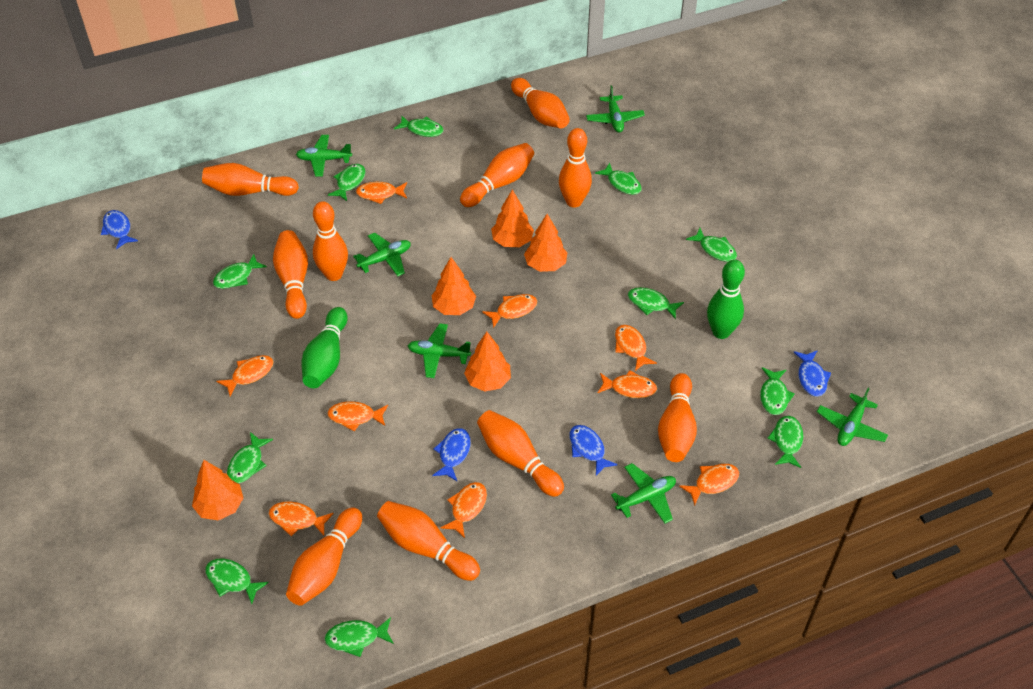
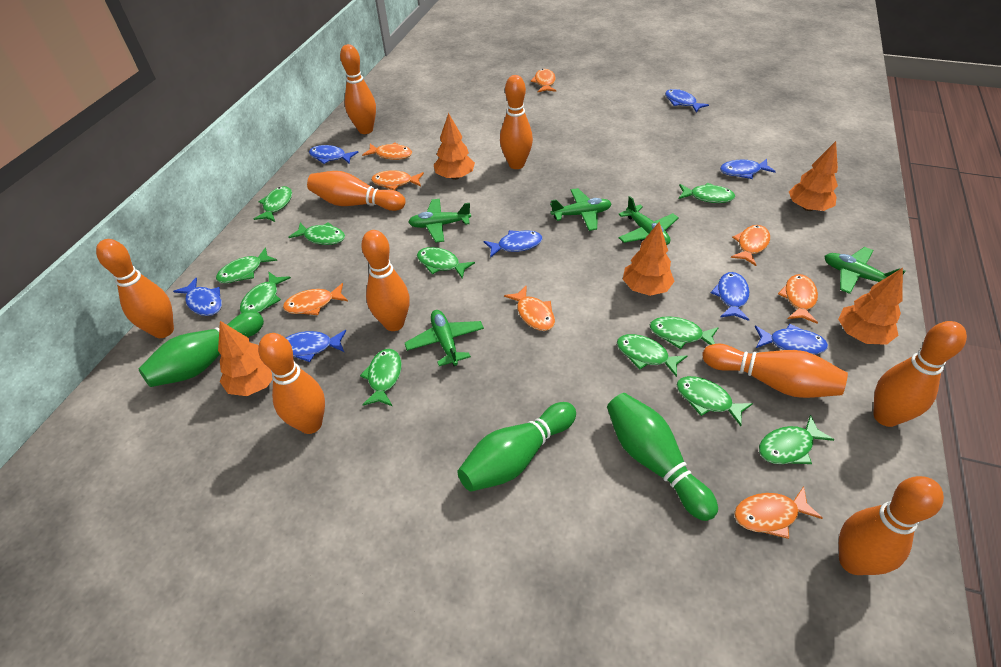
blue fish: 4 -> 8
green bowling pin: 2 -> 3
green plane: 6 -> 5
orange bowling pin: 10 -> 9
orange fish: 9 -> 8

